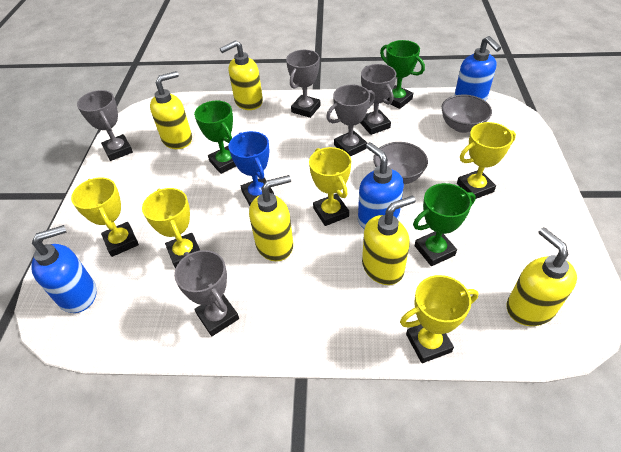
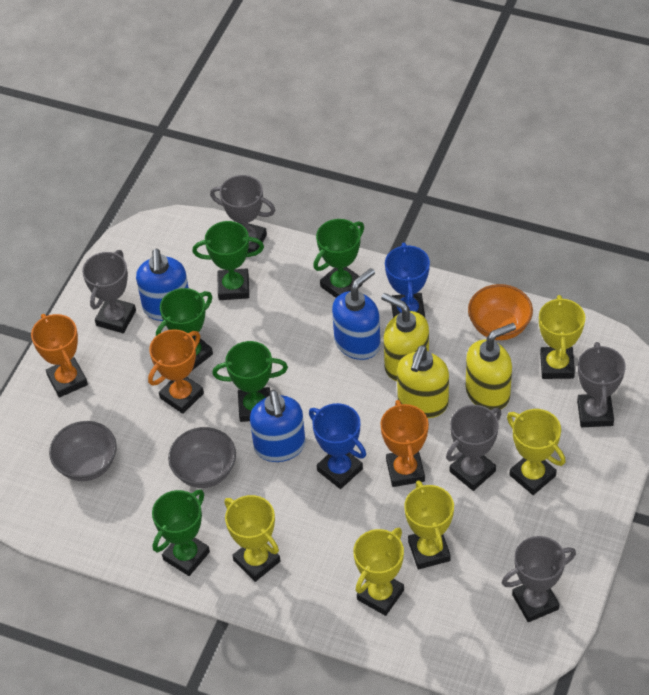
blue trophy: 1 -> 2
green trophy: 3 -> 5
orange bowl: 0 -> 1
orange trophy: 0 -> 3
yellow soap dispenser: 5 -> 3

